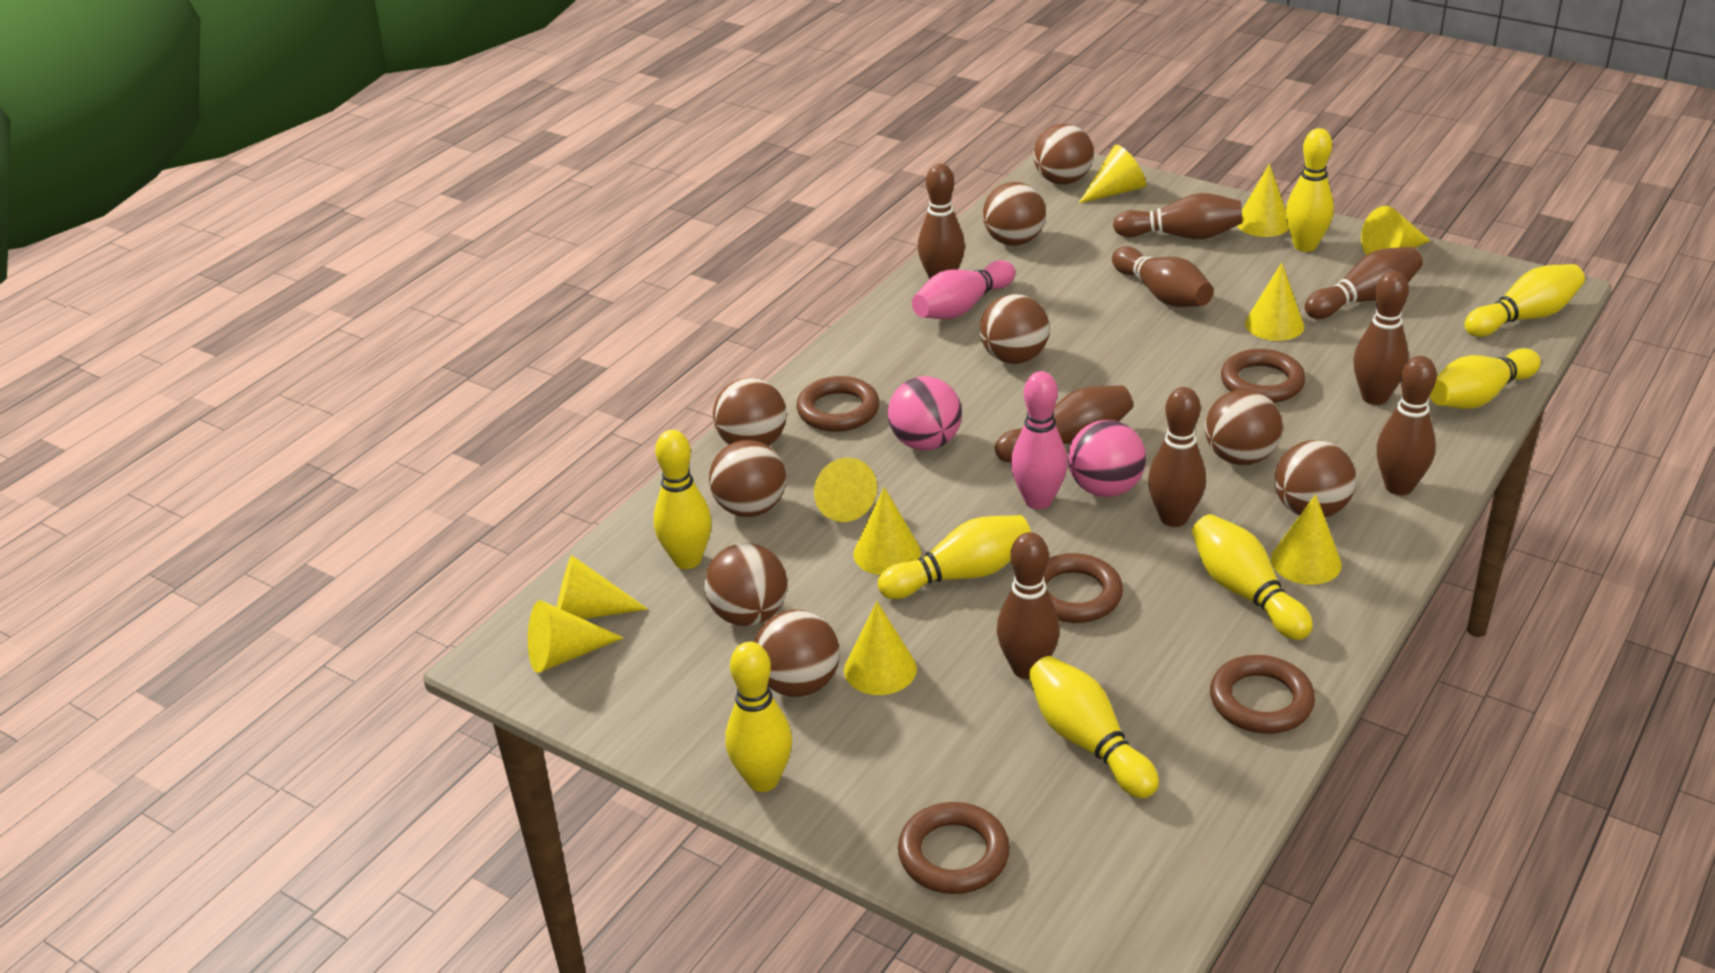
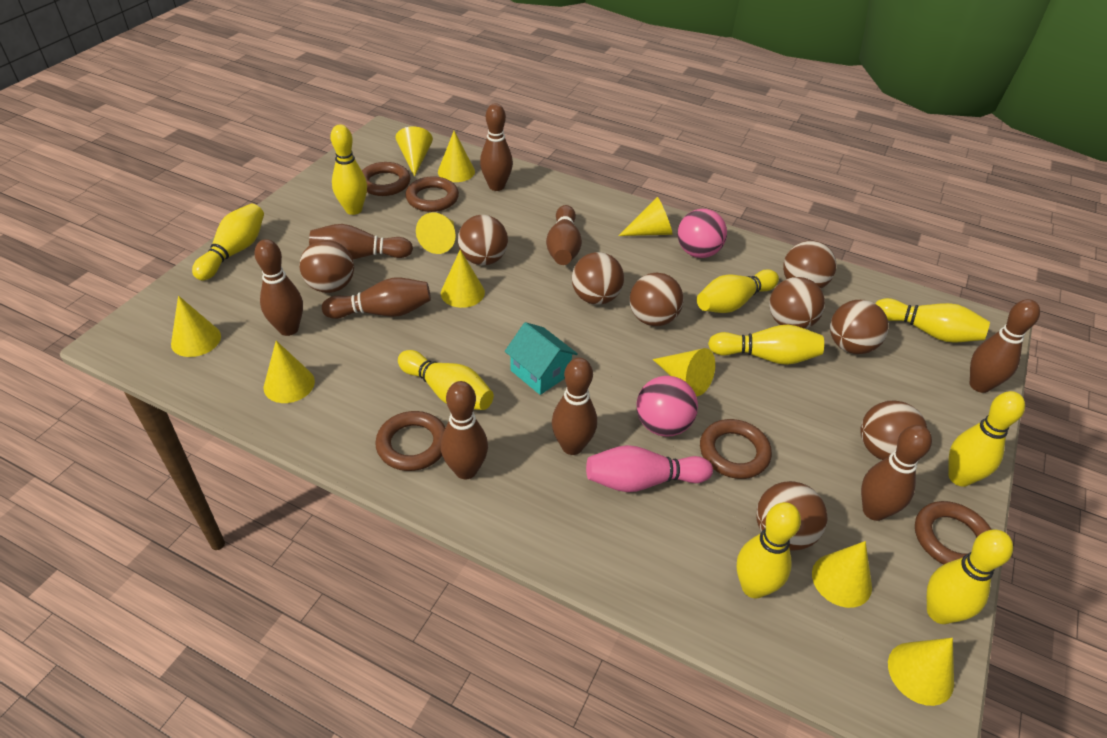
pink bowling pin: 2 -> 1
turquoise house: 0 -> 1
yellow bowling pin: 8 -> 9

